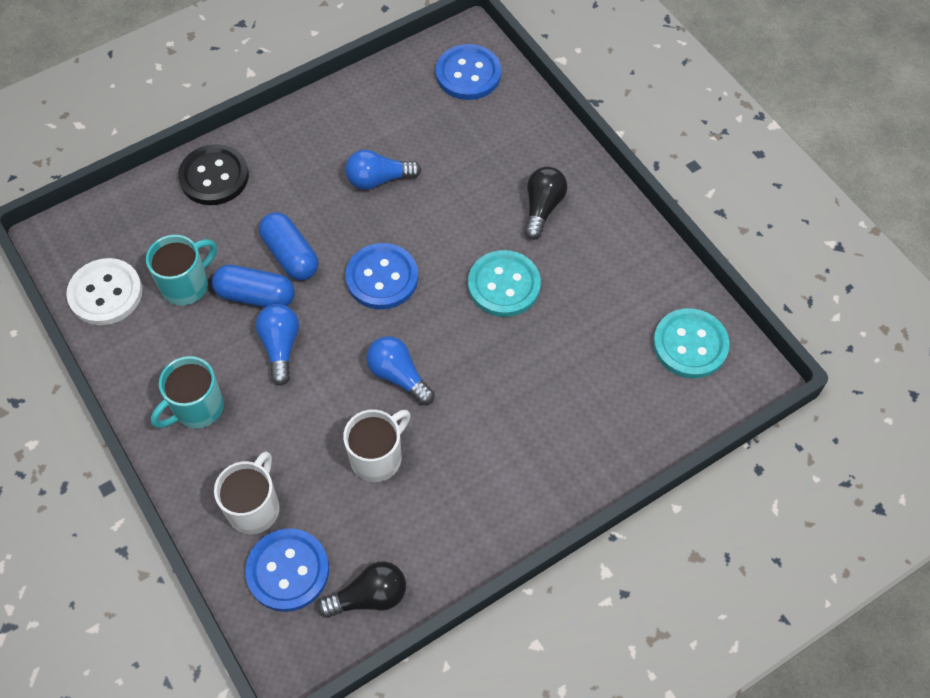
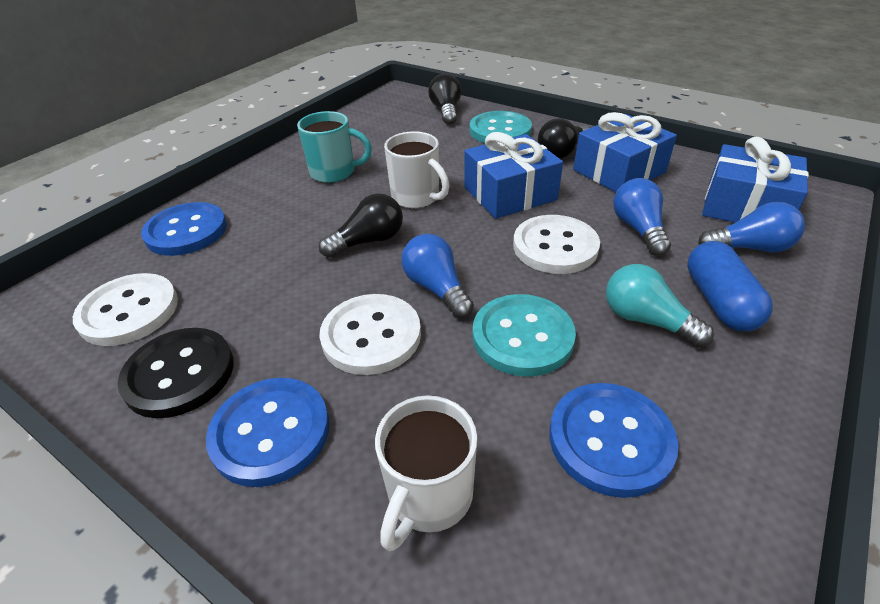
black light bulb: 2 -> 3
blue capsule: 2 -> 1
blue gift: 0 -> 3
turquoise light bulb: 0 -> 1
turquoise mug: 2 -> 1
white button: 1 -> 3

